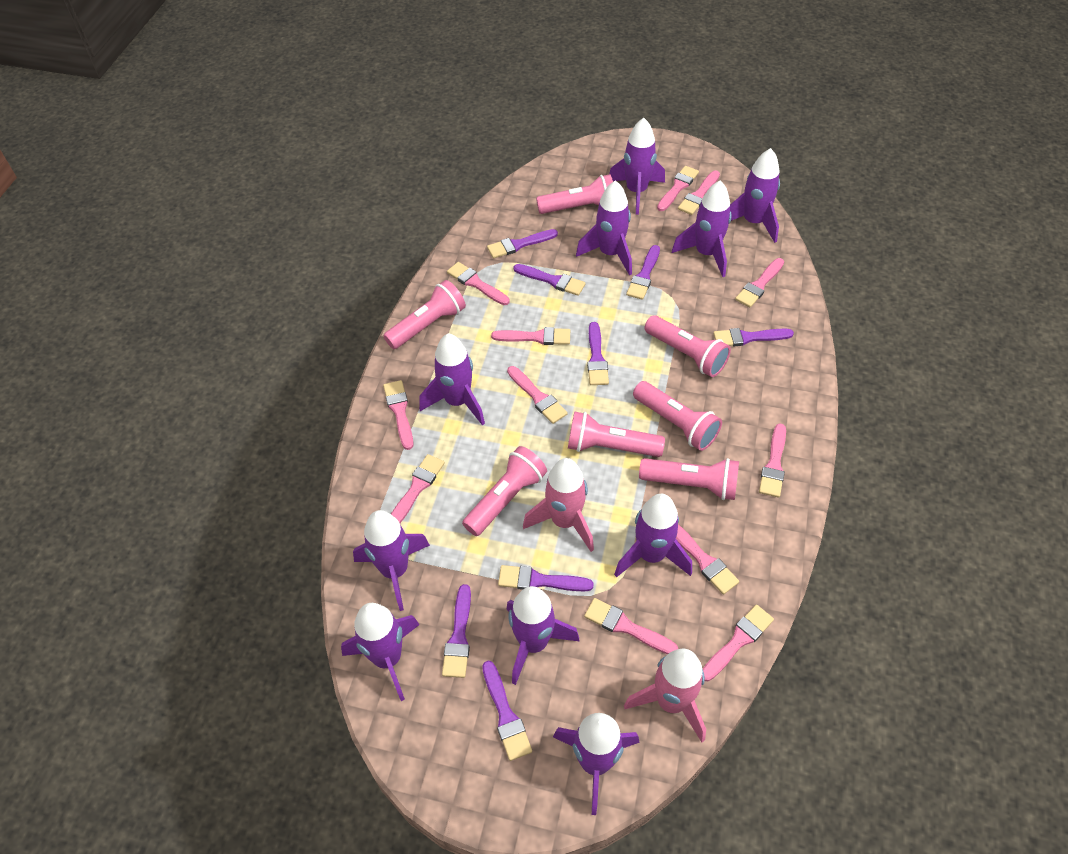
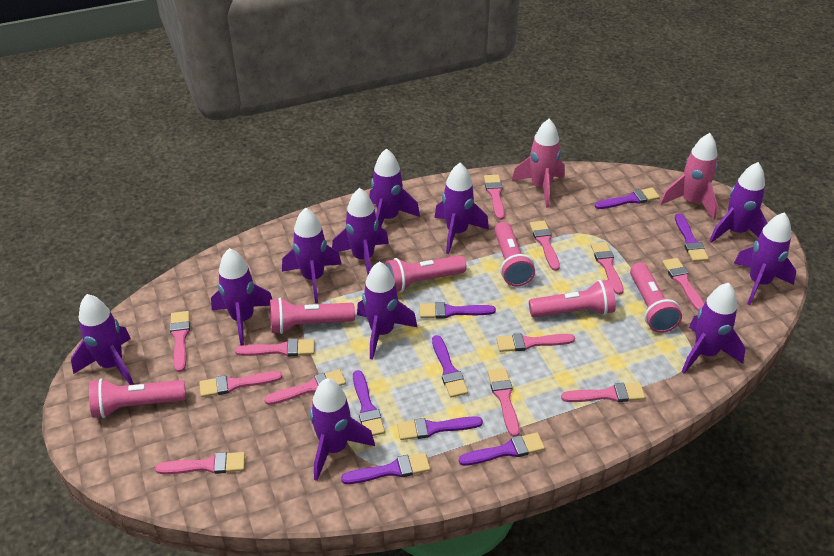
pink flashlight: 7 -> 6
purple rocket: 10 -> 11

